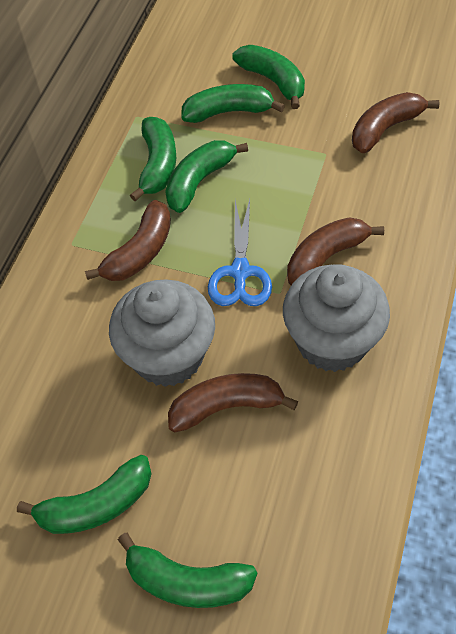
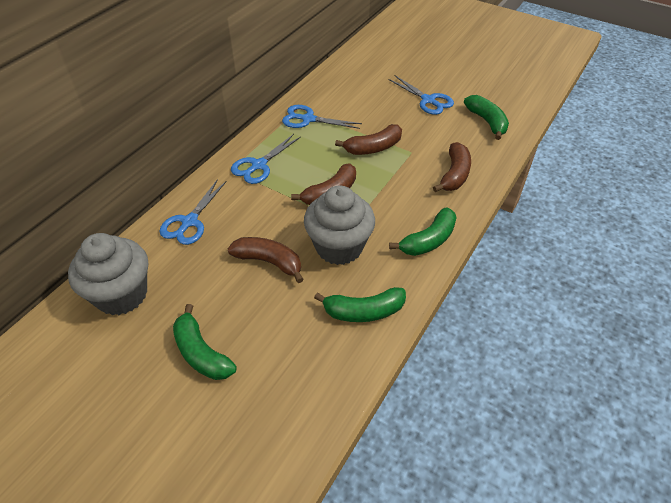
blue scissors: 1 -> 4
green banana: 6 -> 4

